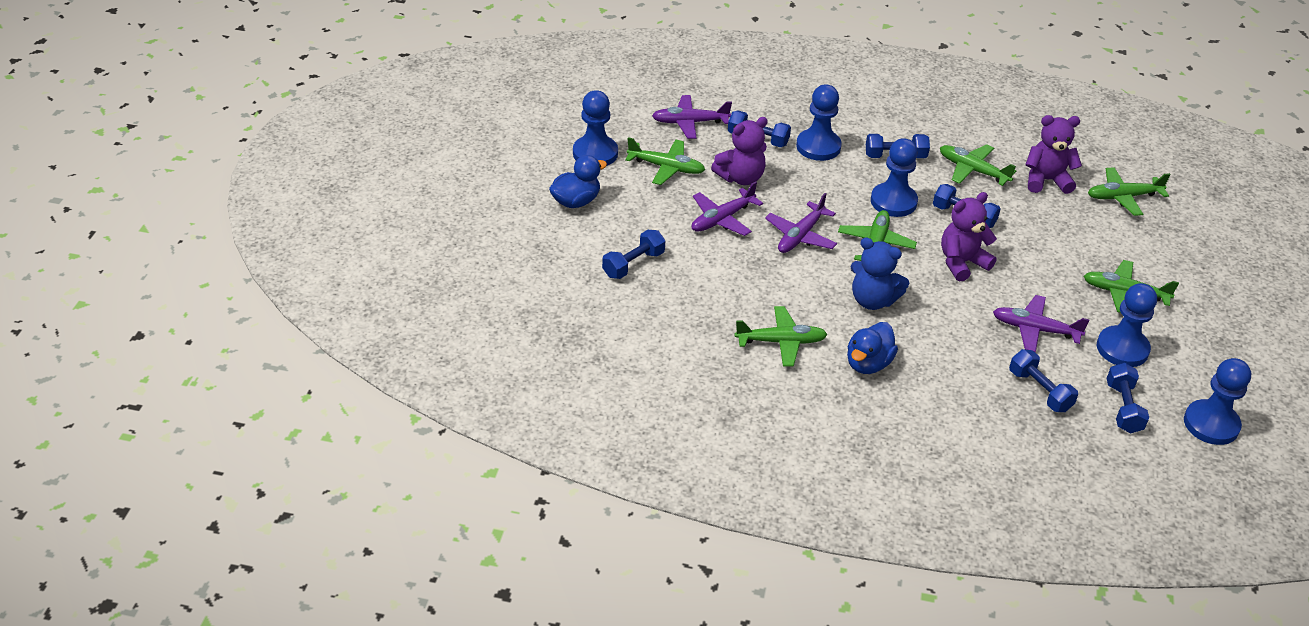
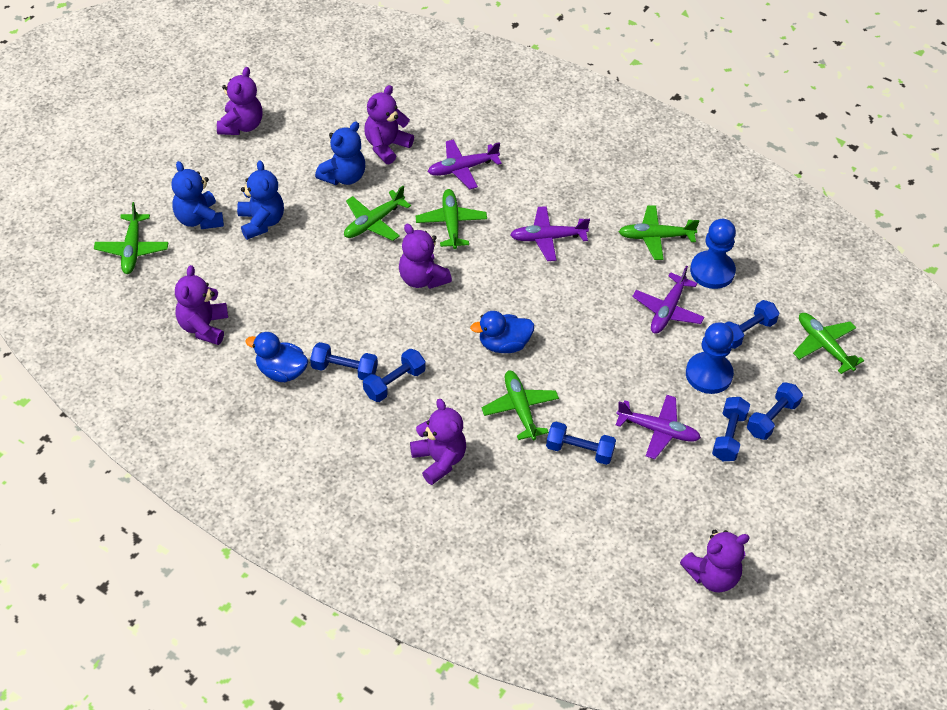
blue pawn: 5 -> 2
blue teddy bear: 1 -> 3
purple teddy bear: 3 -> 6

